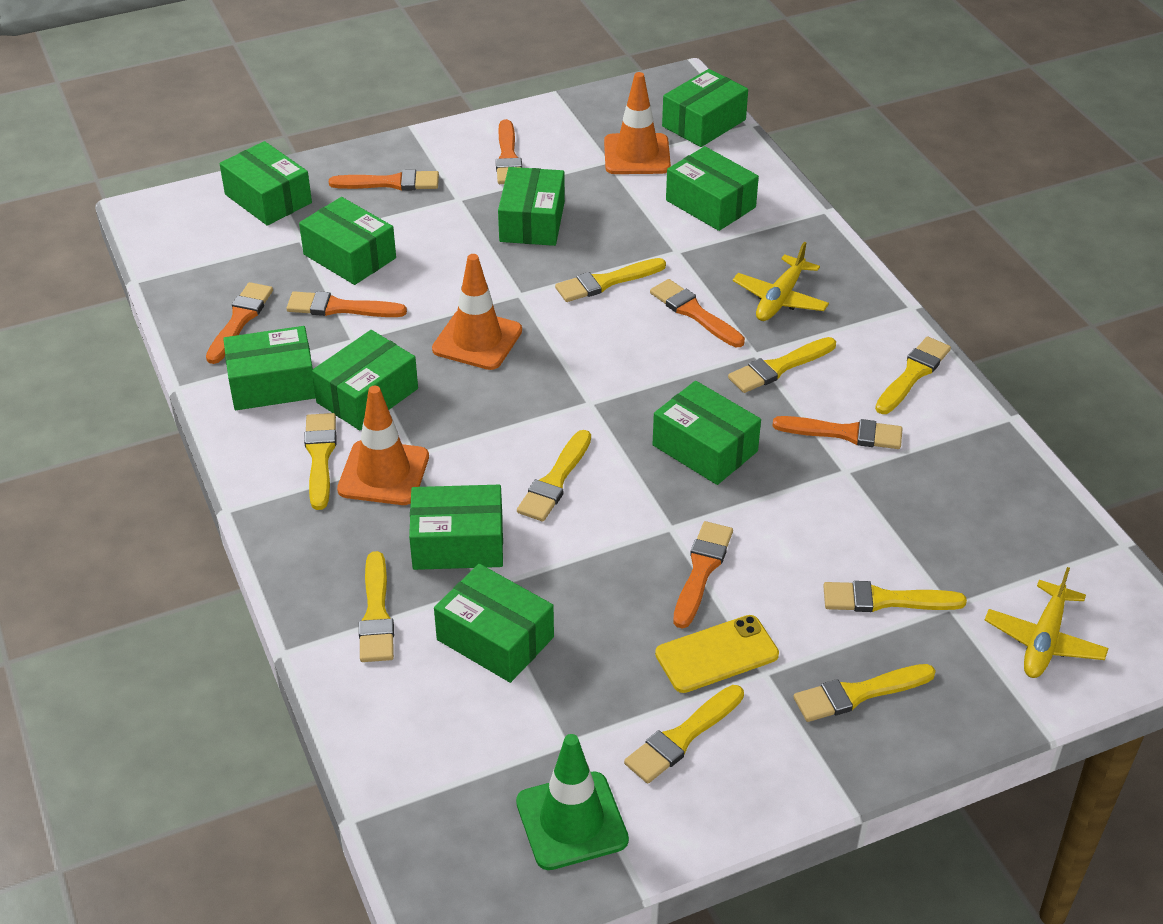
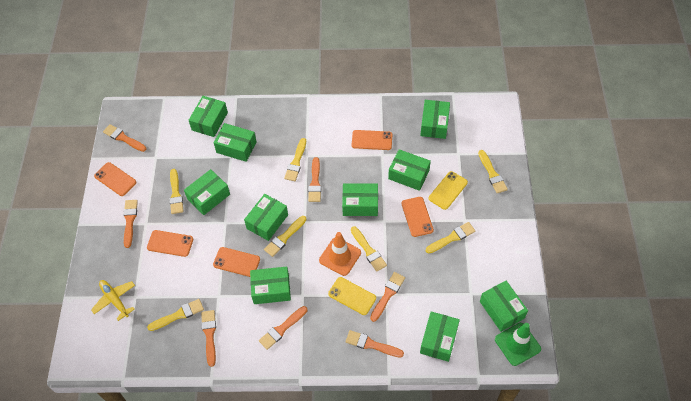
orange phone: 0 -> 5
orange traffic cone: 3 -> 1
yellow brush: 9 -> 7
yellow phone: 1 -> 2
yellow plane: 2 -> 1

